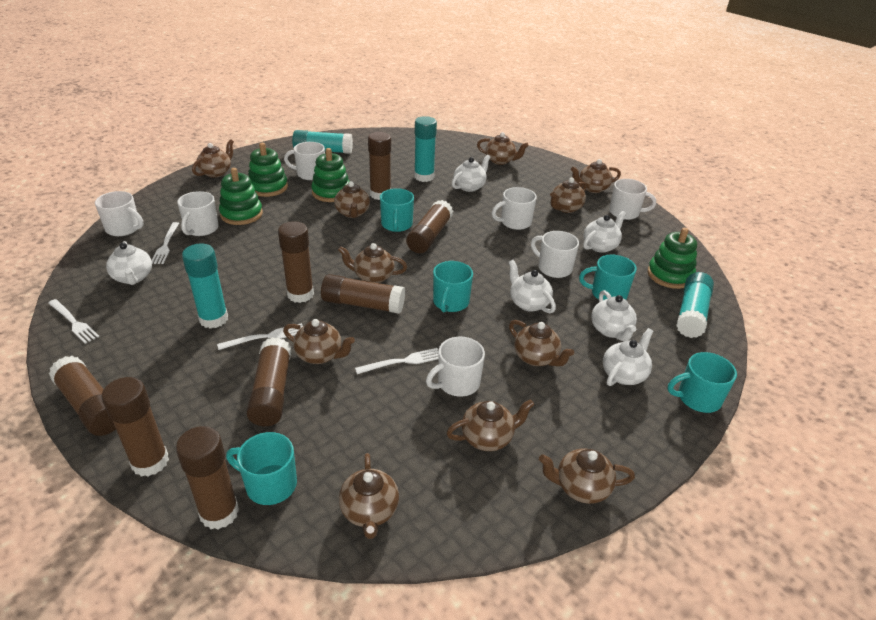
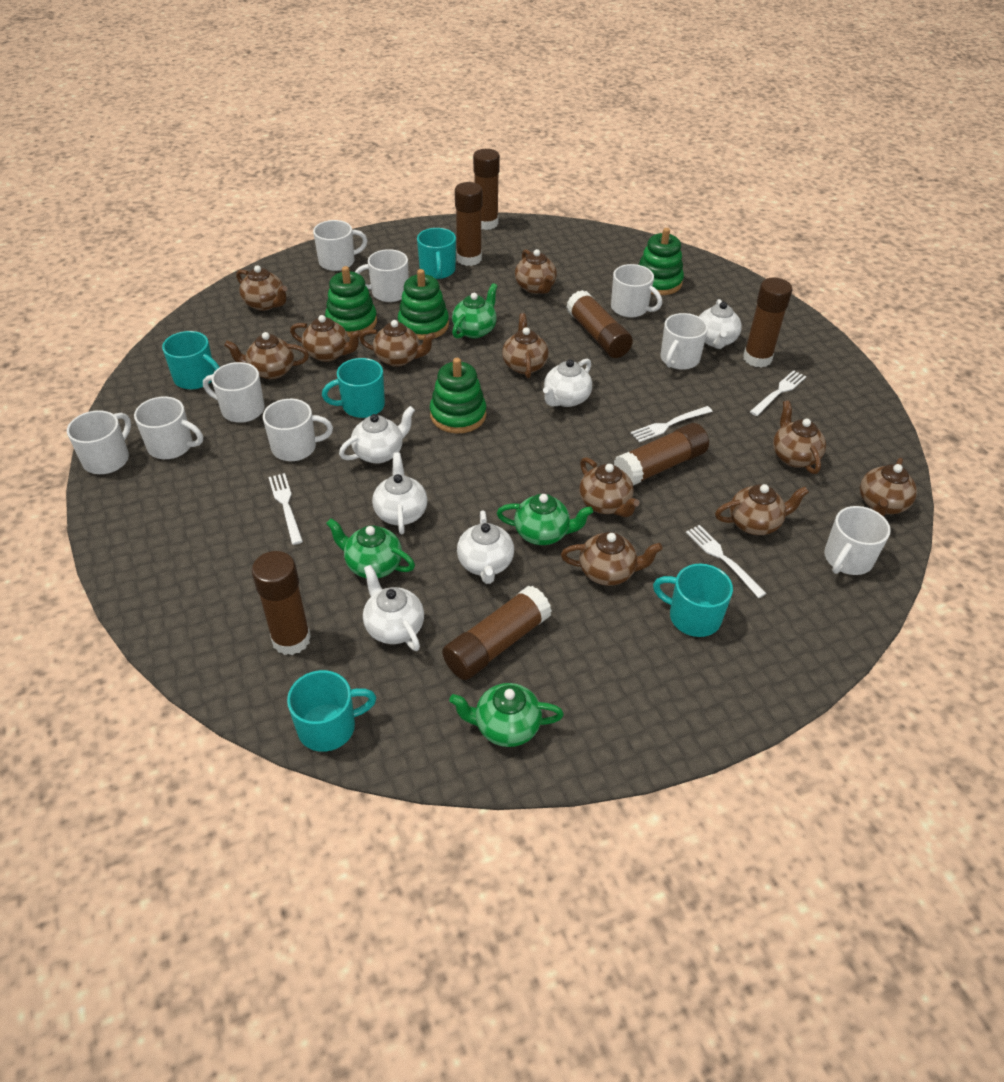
brown glue stick: 8 -> 7
green teapot: 0 -> 4
turquoise glue stick: 4 -> 0
white mug: 7 -> 9

